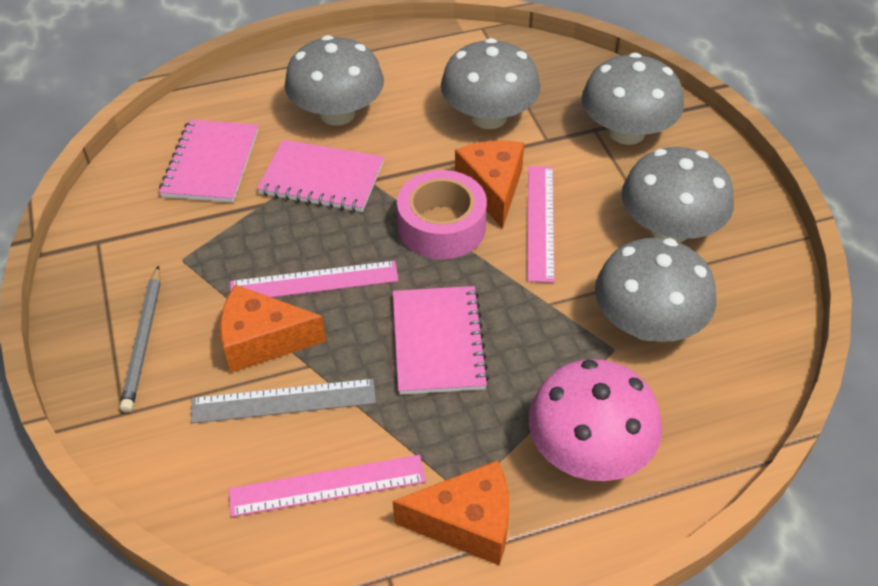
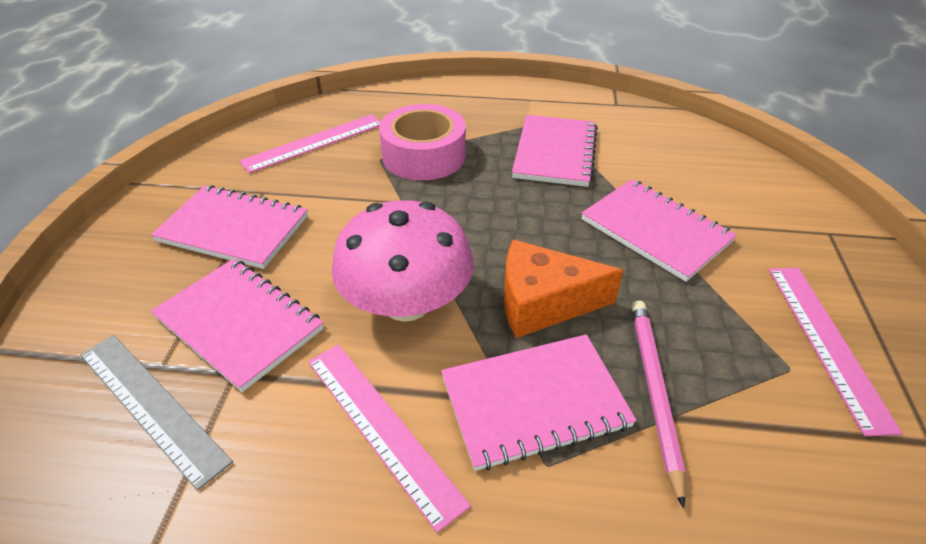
grey mushroom: 5 -> 0
grey pencil: 1 -> 0
orange cheese: 3 -> 1
pink notebook: 3 -> 5
pink pencil: 0 -> 1

